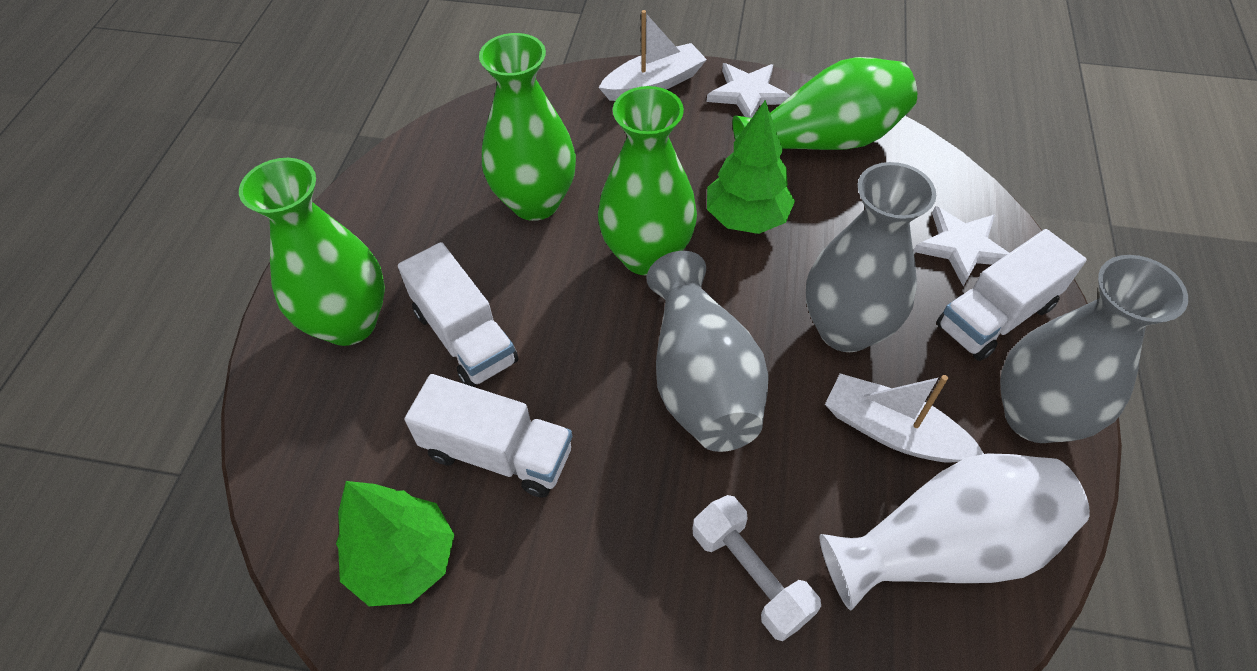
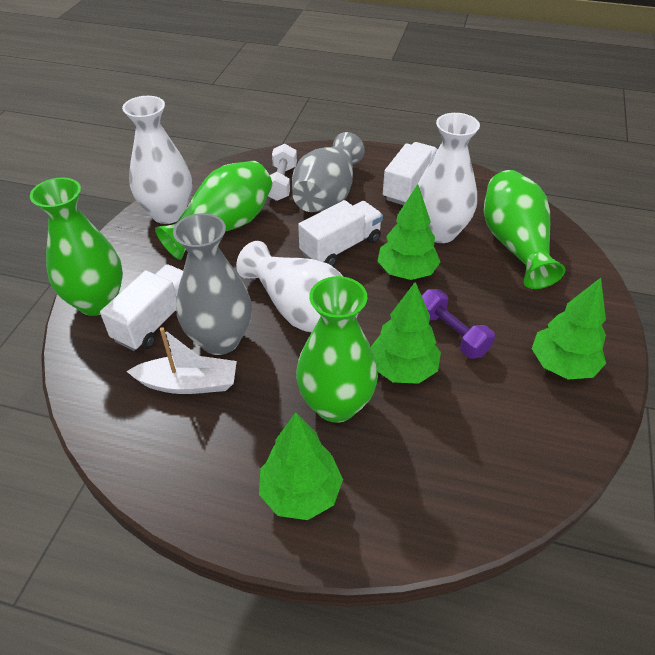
green tree: 2 -> 4
grey vase: 3 -> 2
purple dumbbell: 0 -> 1
white boat: 2 -> 1
white star: 2 -> 0
white vase: 1 -> 3

